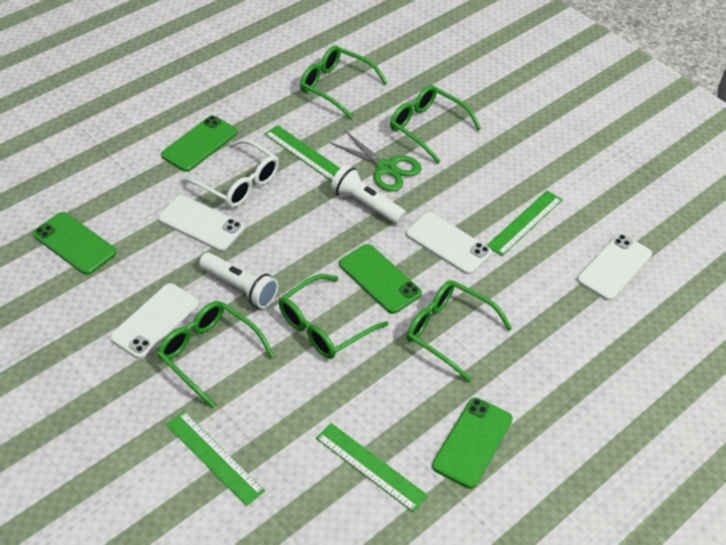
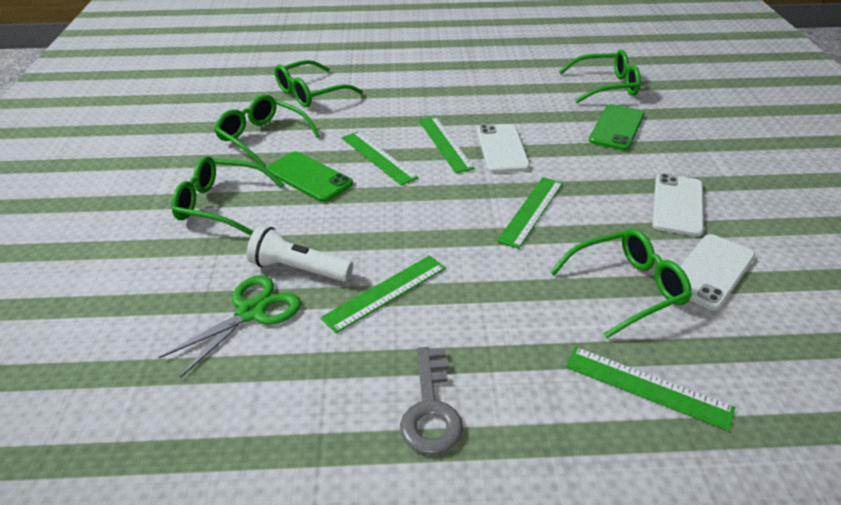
green phone: 4 -> 2
green ruler: 4 -> 5
grey key: 0 -> 1
white flashlight: 2 -> 1
white glasses: 1 -> 0
white phone: 4 -> 3

